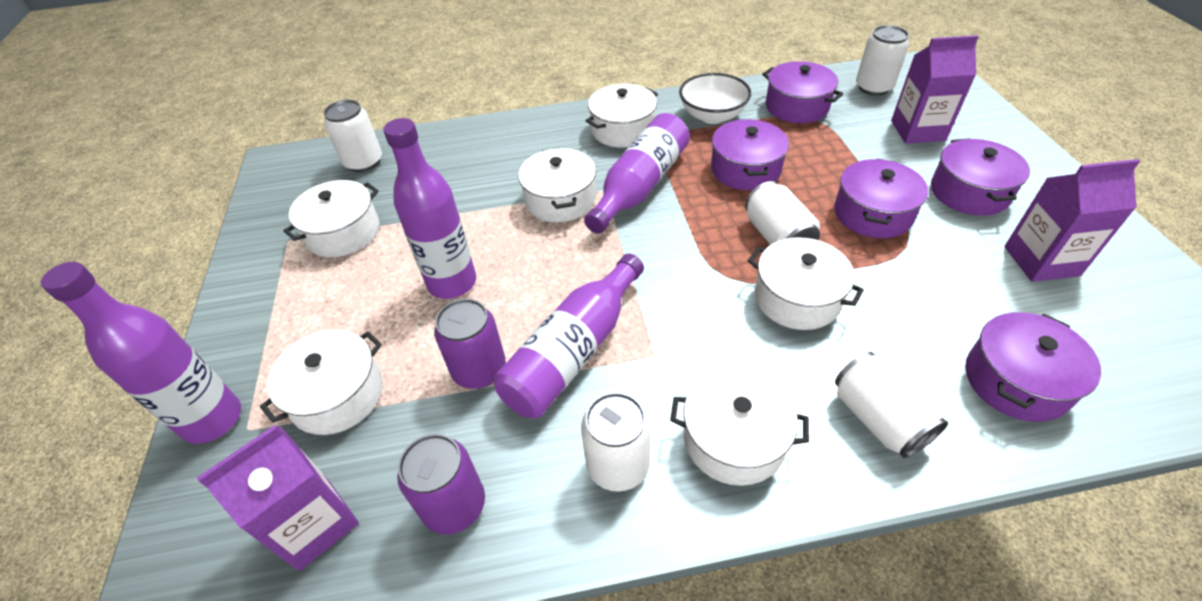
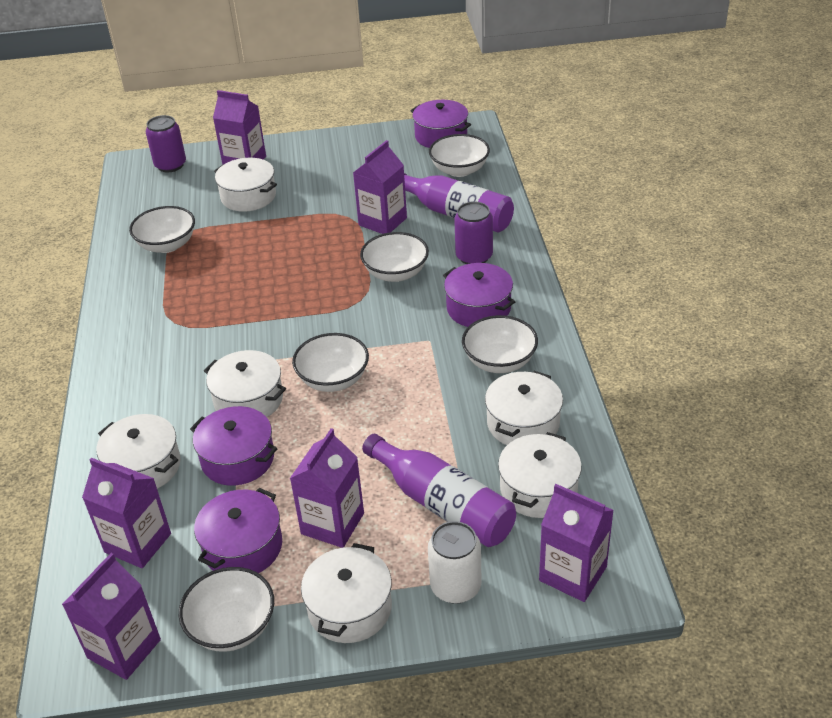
purple bottle: 4 -> 2
purple carton: 3 -> 6
purple pot: 5 -> 4
white bowl: 1 -> 6
white can: 5 -> 1

